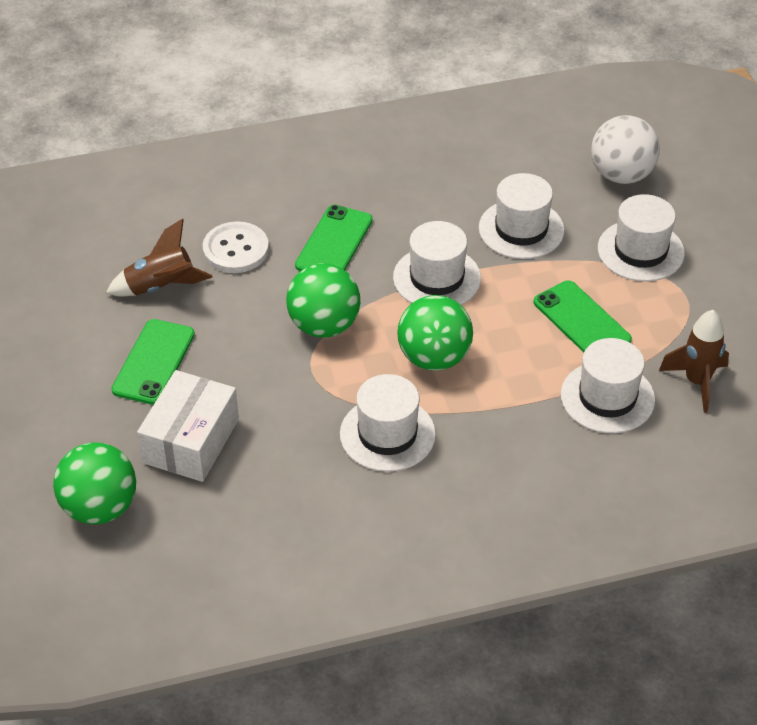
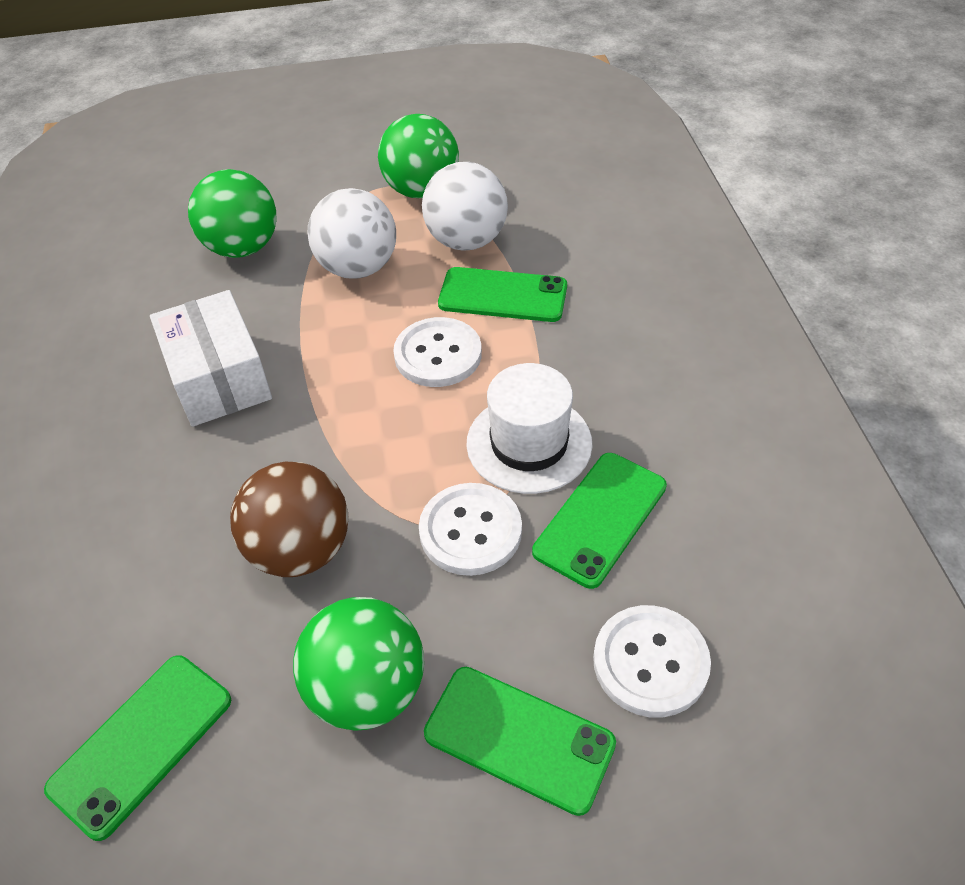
brown ball: 0 -> 1
brown rocket: 2 -> 0
green phone: 3 -> 4
white ball: 1 -> 2
white button: 1 -> 3
white hat: 5 -> 1

